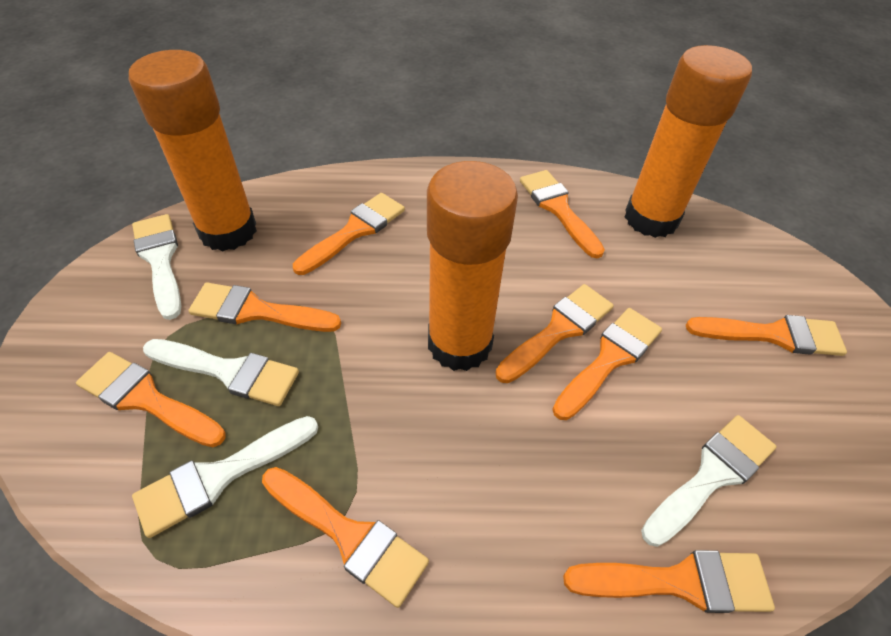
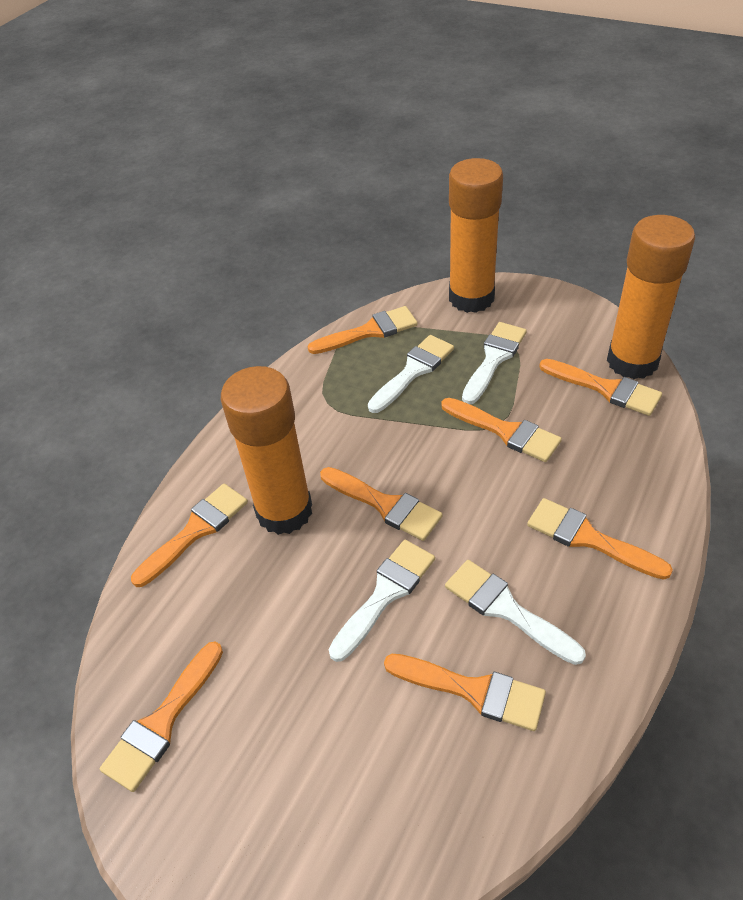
orange brush: 9 -> 8

